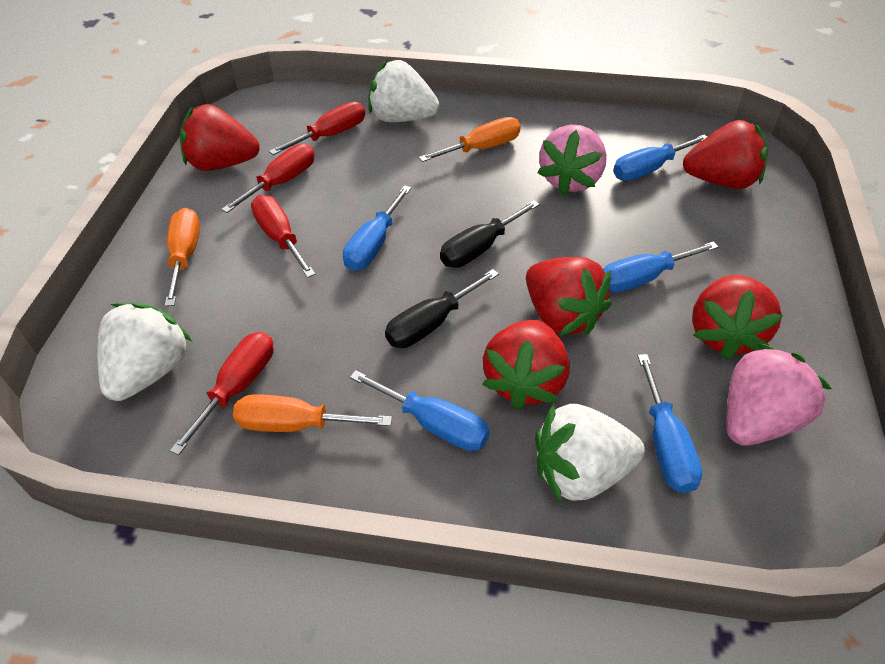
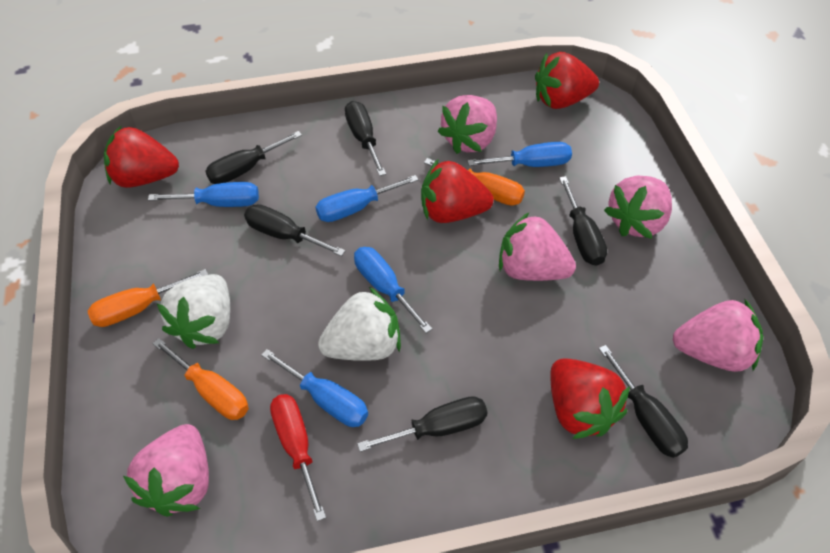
black screwdriver: 2 -> 6
pink strawberry: 2 -> 5
red screwdriver: 4 -> 1
red strawberry: 5 -> 4
white strawberry: 3 -> 2

